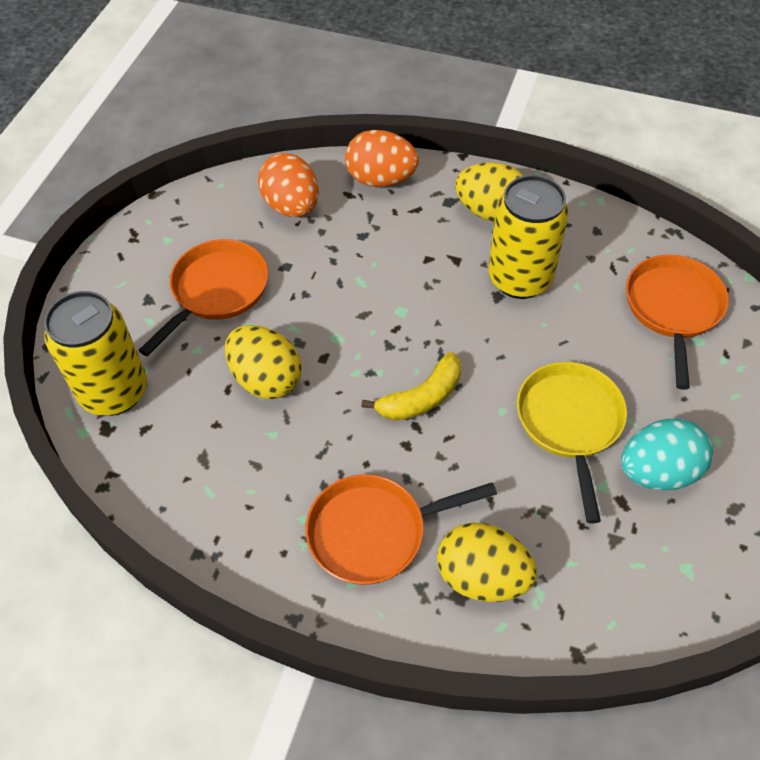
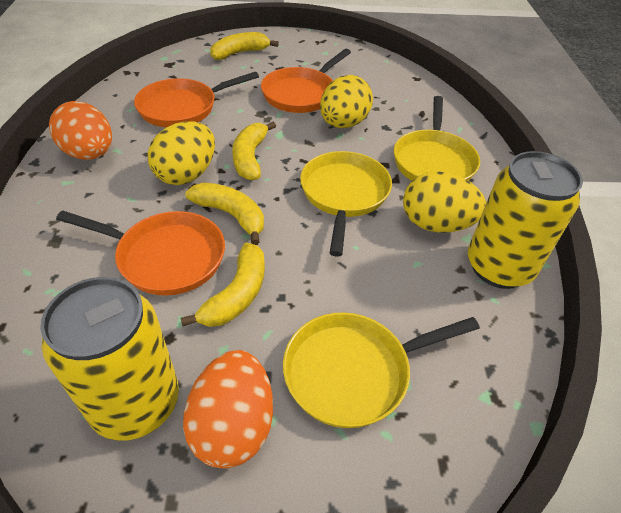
turquoise egg: 1 -> 0
yellow banana: 1 -> 4
yellow pan: 1 -> 3

